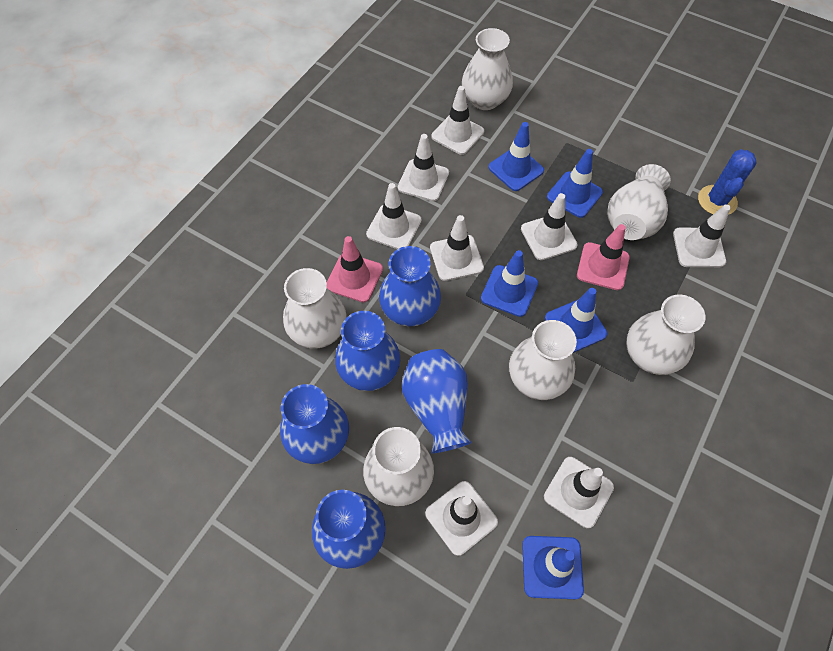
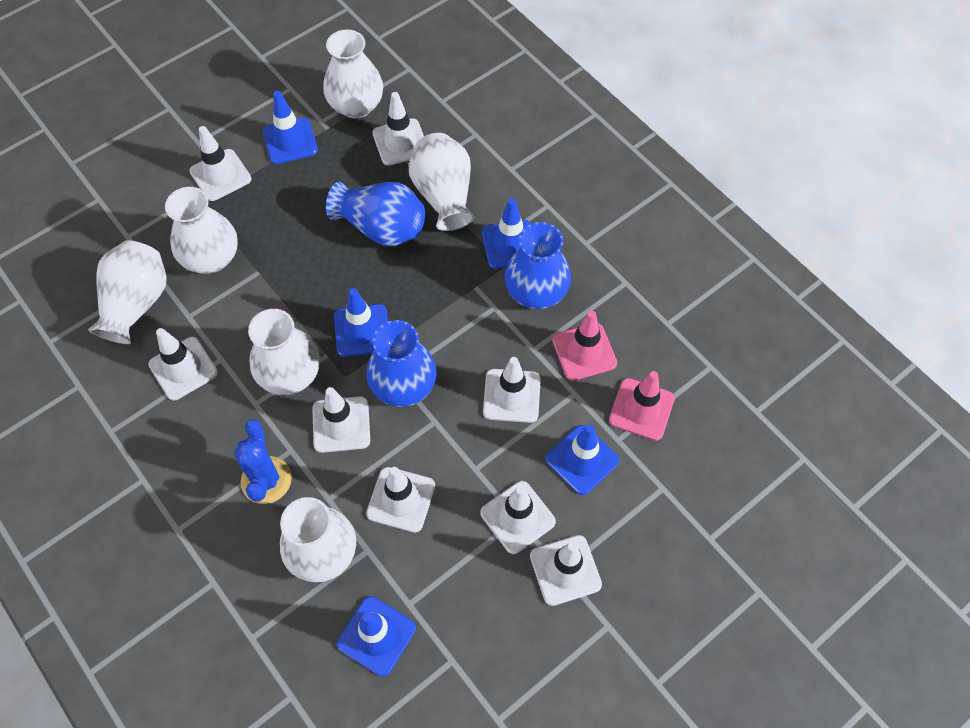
blue vase: 5 -> 3

